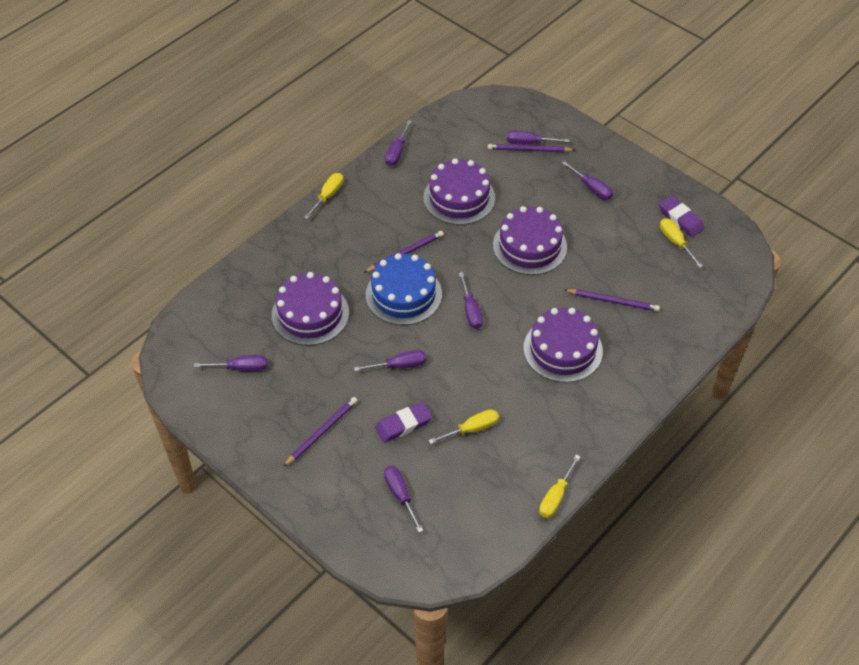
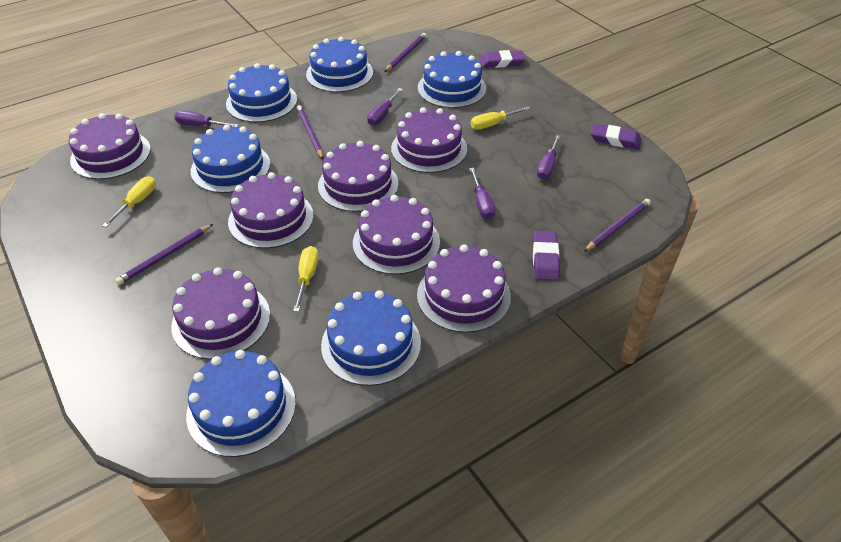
blue cake: 1 -> 6
purple cake: 4 -> 7
purple eraser: 2 -> 3
purple screwdriver: 7 -> 4
yellow screwdriver: 4 -> 3

